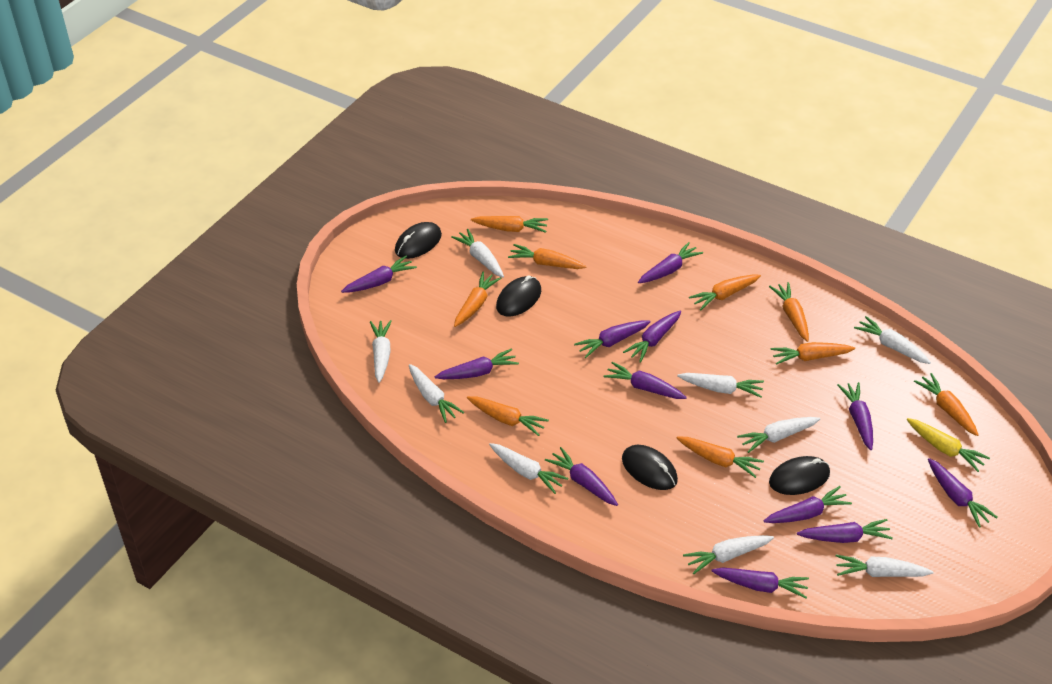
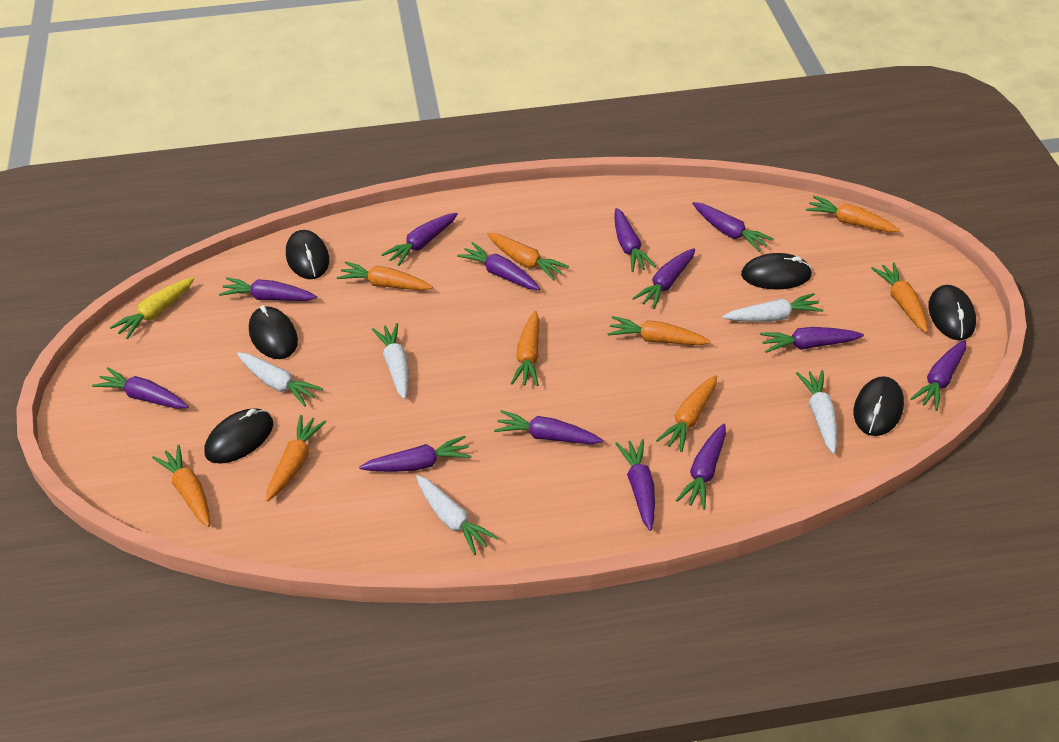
black mouse: 4 -> 6
purple carrot: 12 -> 13
white carrot: 9 -> 5

